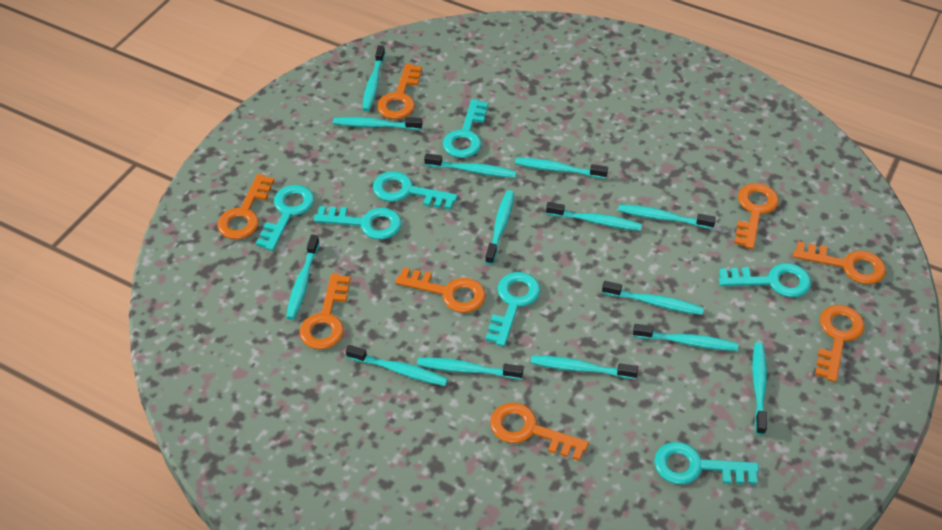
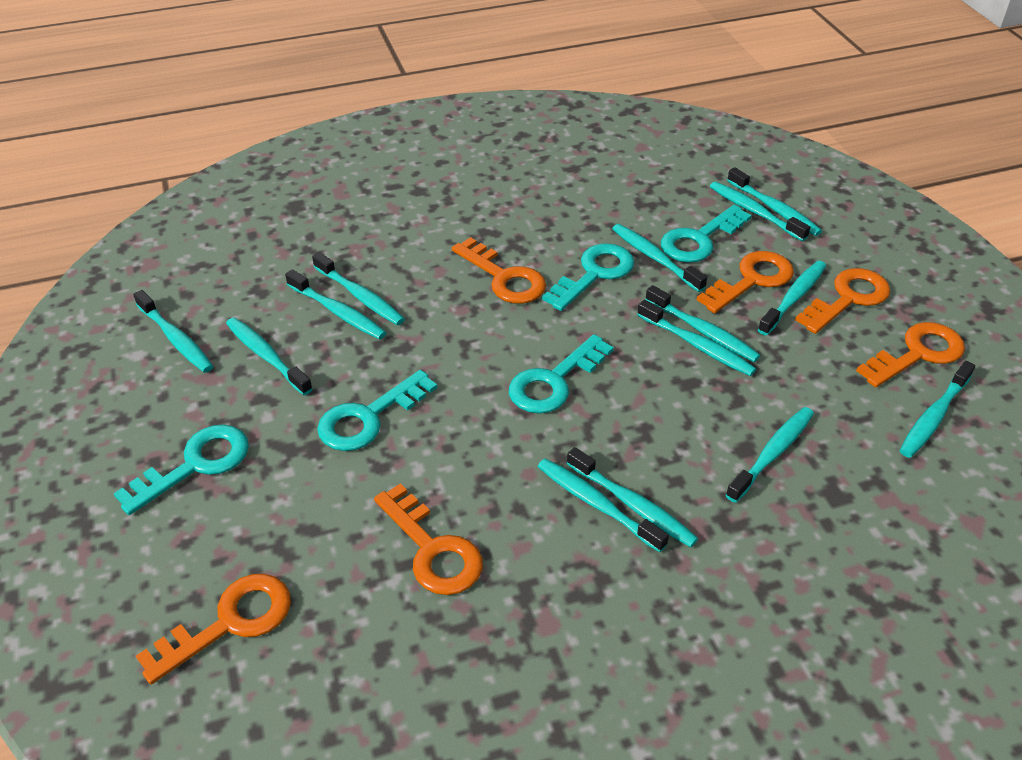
orange key: 8 -> 6
turquoise key: 7 -> 5

